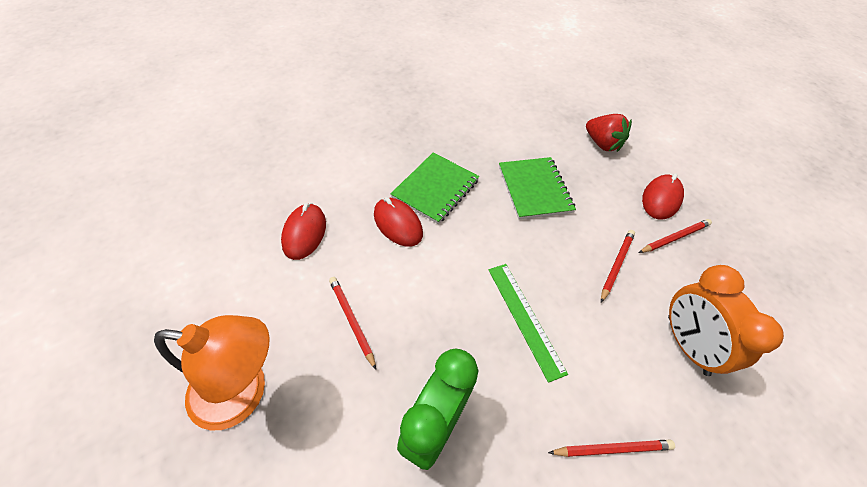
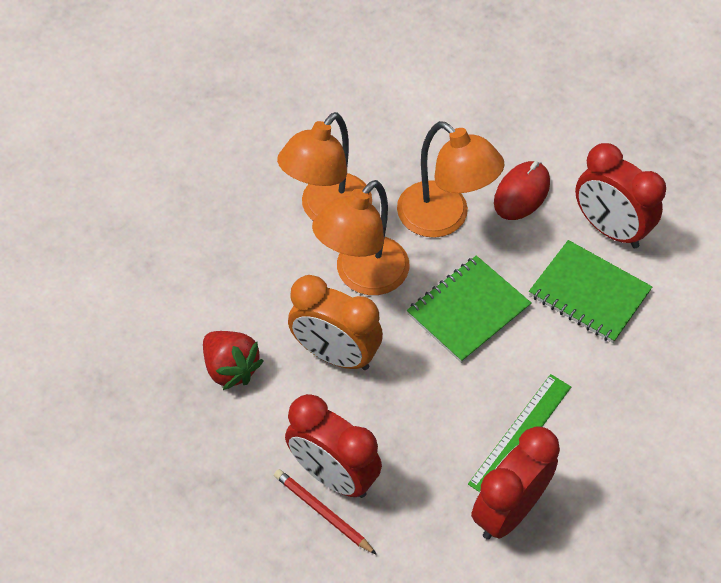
green clock: 1 -> 0
orange lamp: 1 -> 3
red clock: 0 -> 3
red mouse: 3 -> 1
red pencil: 4 -> 1

